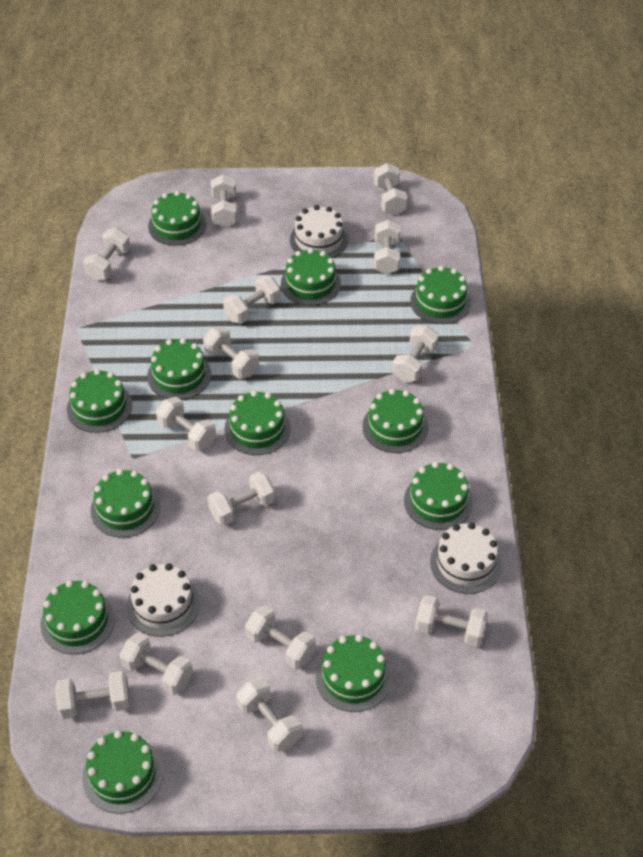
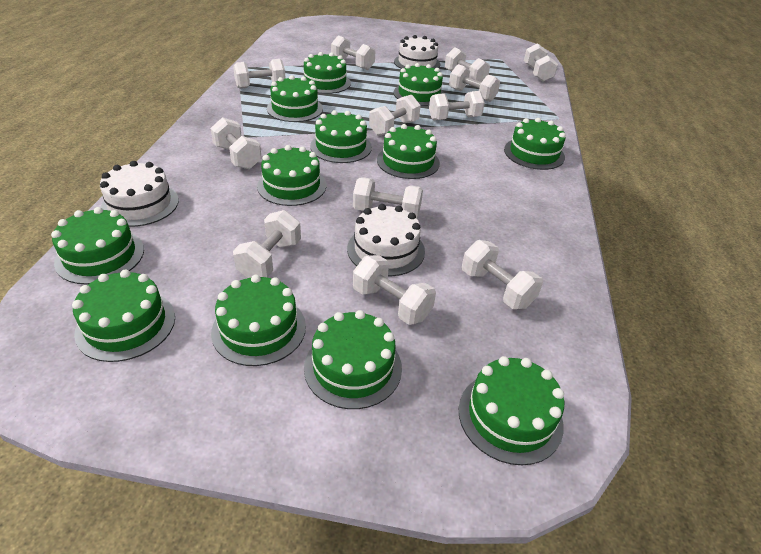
white dumbbell: 14 -> 12

